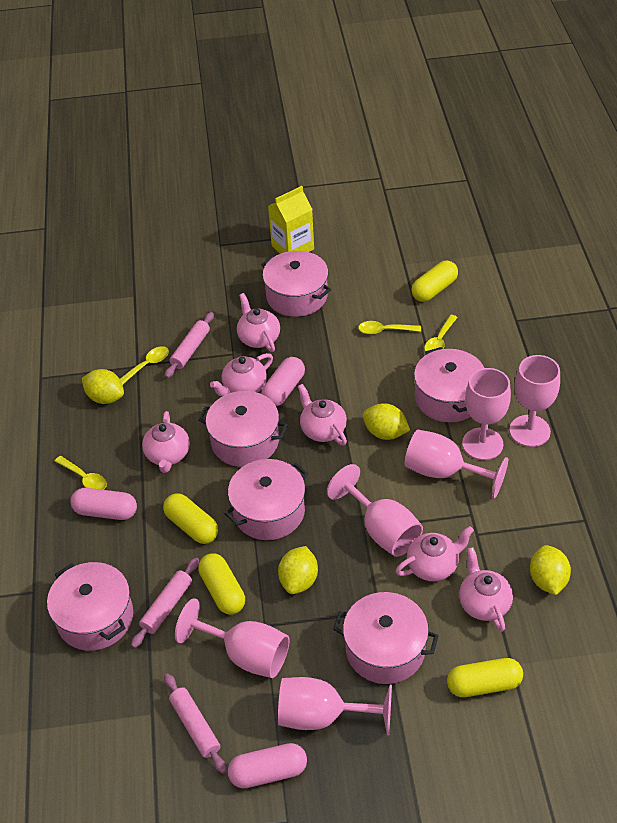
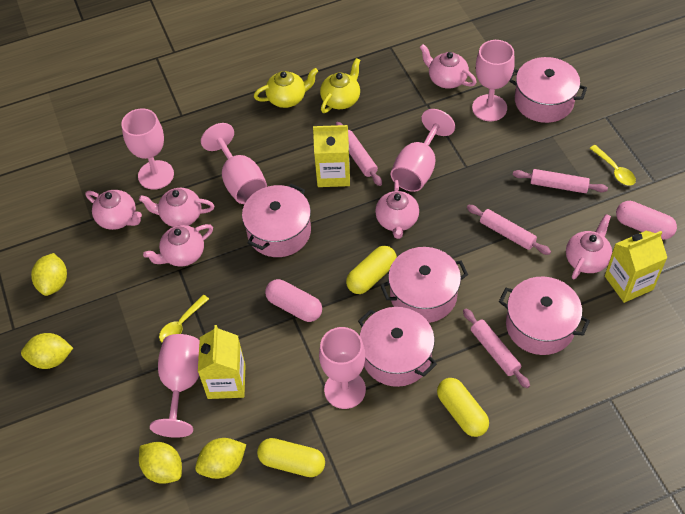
pink capsule: 3 -> 2
pink pot: 6 -> 5
pink rolling pin: 3 -> 4
yellow capsule: 4 -> 3
yellow carton: 1 -> 3
yellow spoon: 4 -> 2
yellow teapot: 0 -> 2

